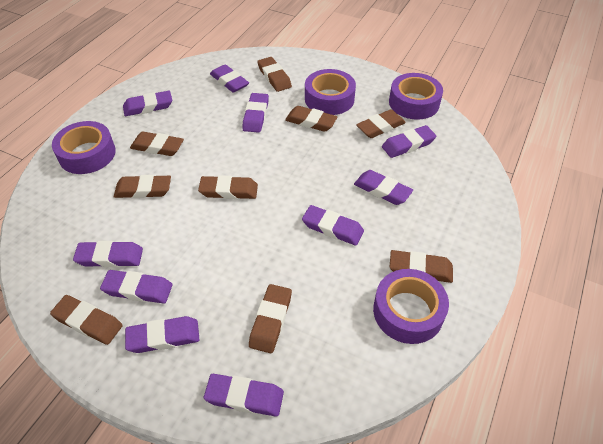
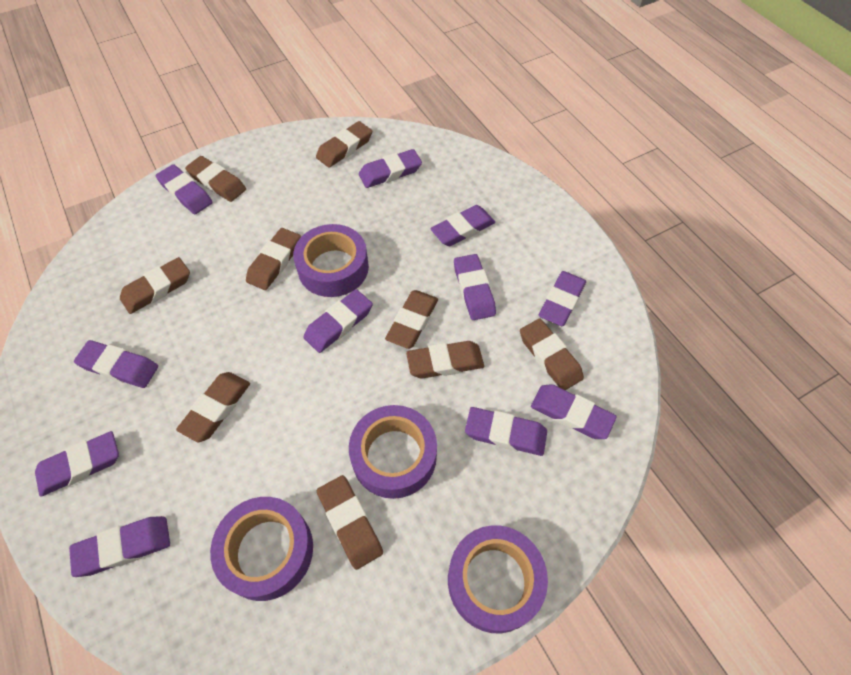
purple eraser: 10 -> 11

